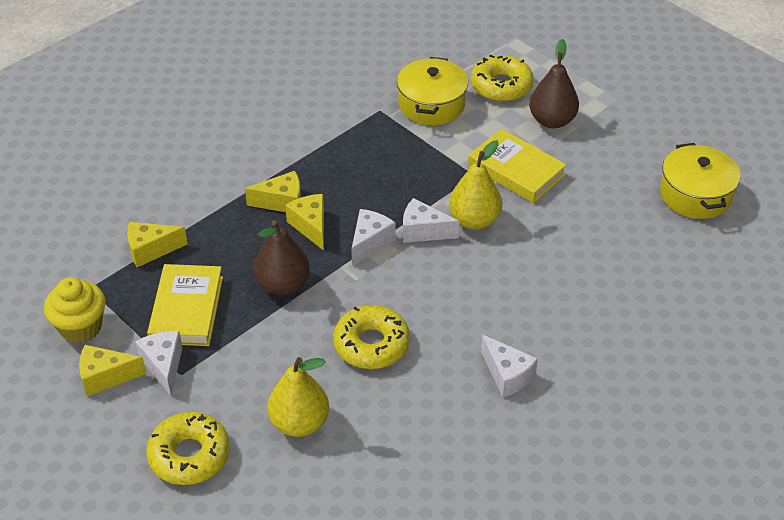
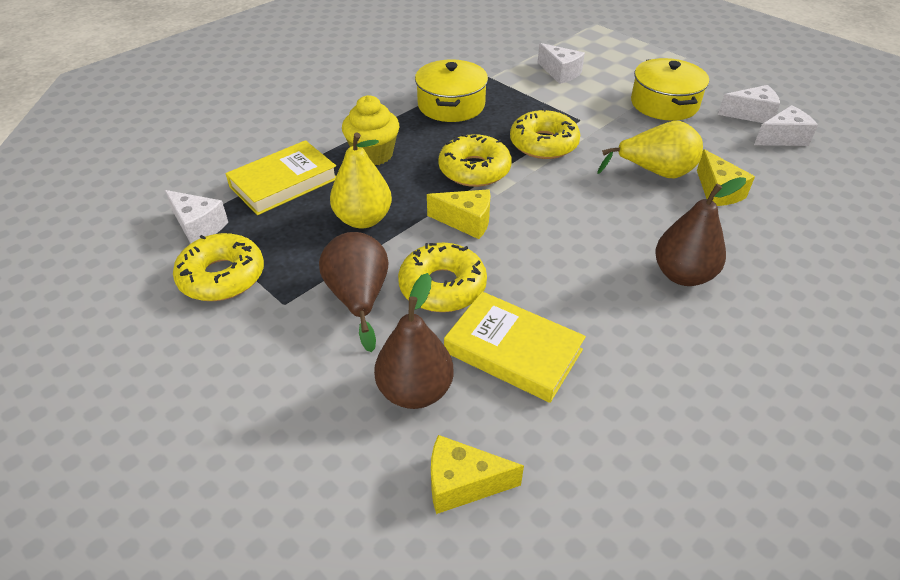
brown pear: 2 -> 3
yellow cheese: 4 -> 3
yellow donut: 3 -> 4

